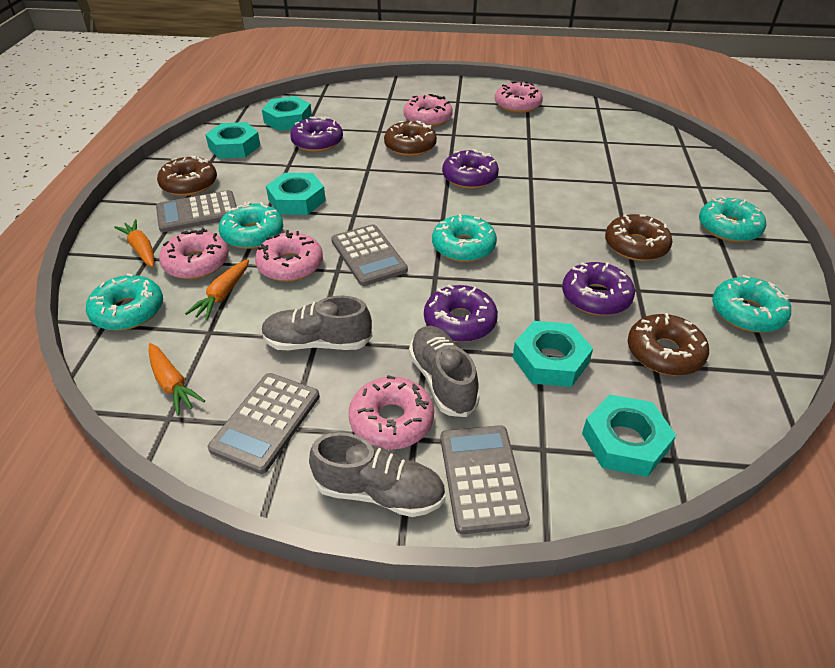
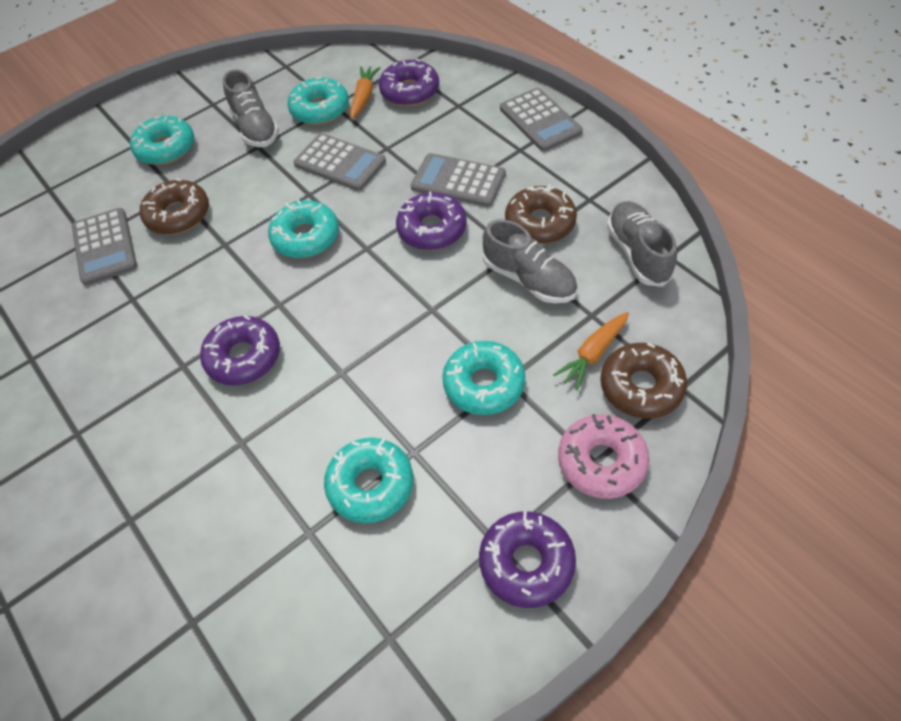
brown donut: 4 -> 3
orange carrot: 3 -> 2
pink donut: 5 -> 1
turquoise nut: 5 -> 0

